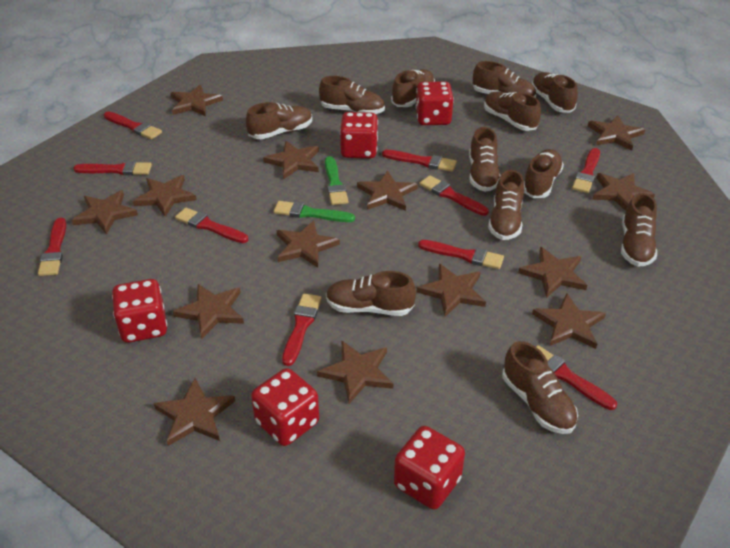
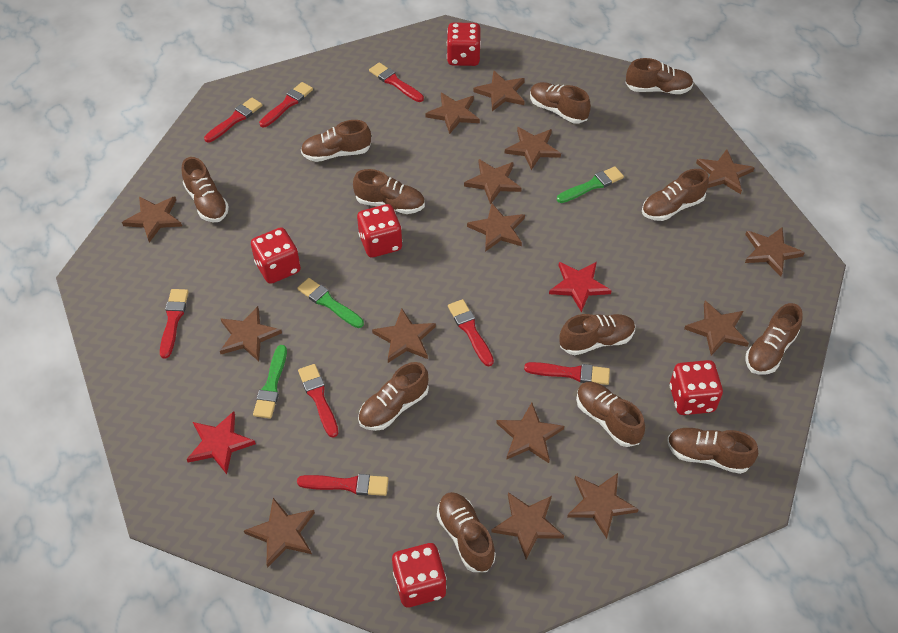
brown star: 14 -> 15
green brush: 2 -> 3
red brush: 10 -> 8
red star: 0 -> 2

